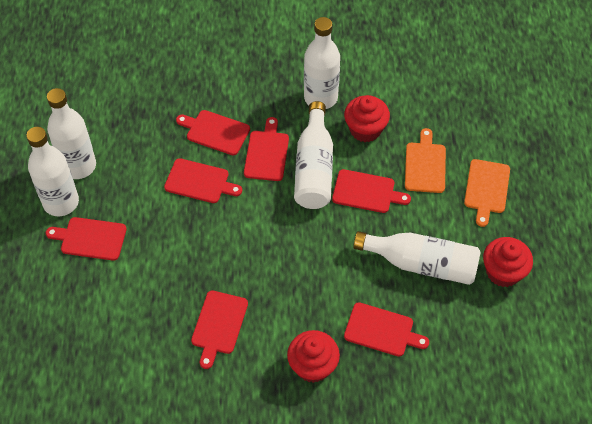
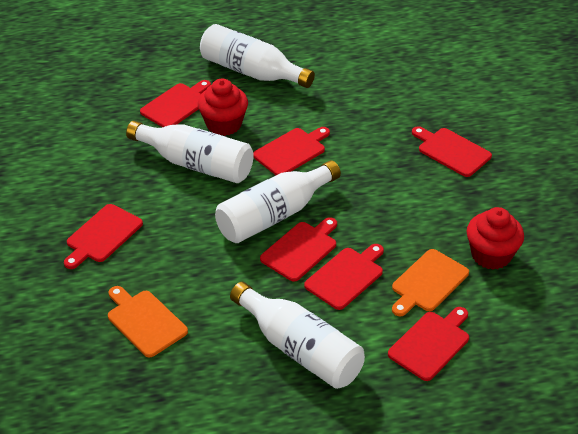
red cupcake: 3 -> 2
white bottle: 5 -> 4

